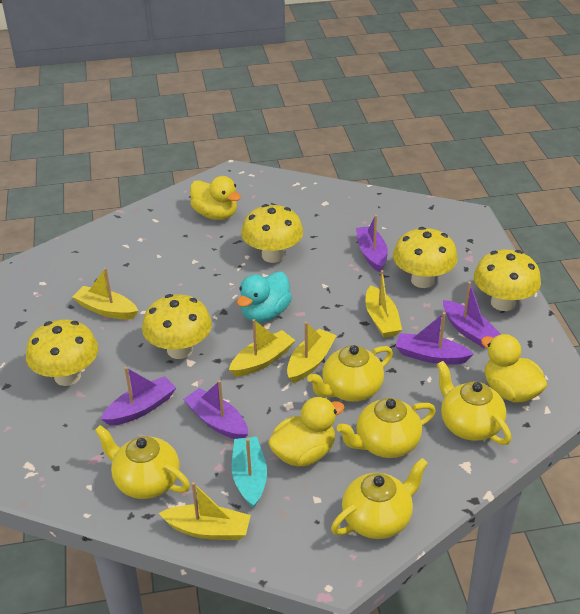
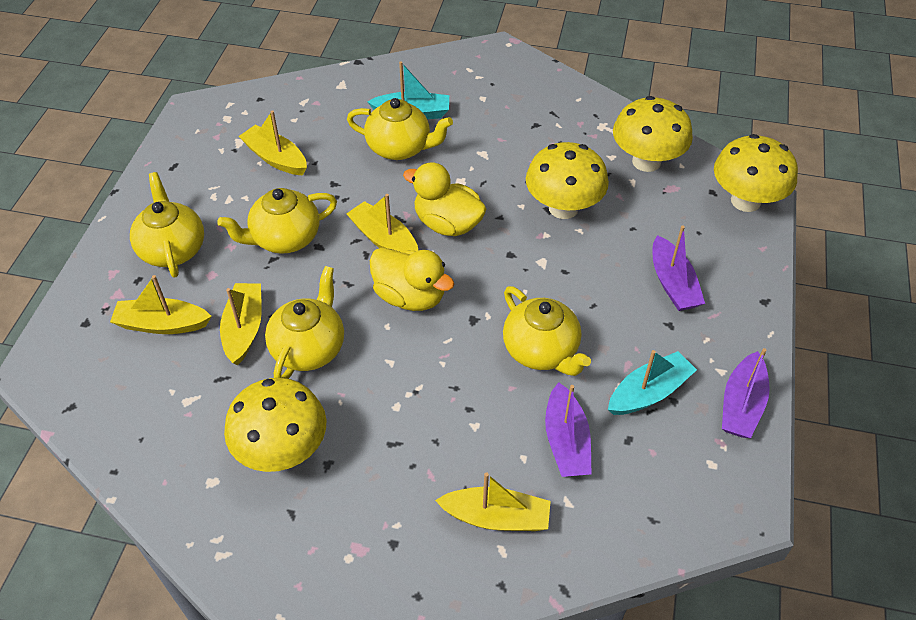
purple boat: 5 -> 3
turquoise boat: 1 -> 2
turquoise duck: 1 -> 0
yellow duck: 3 -> 2
yellow mushroom: 5 -> 4

